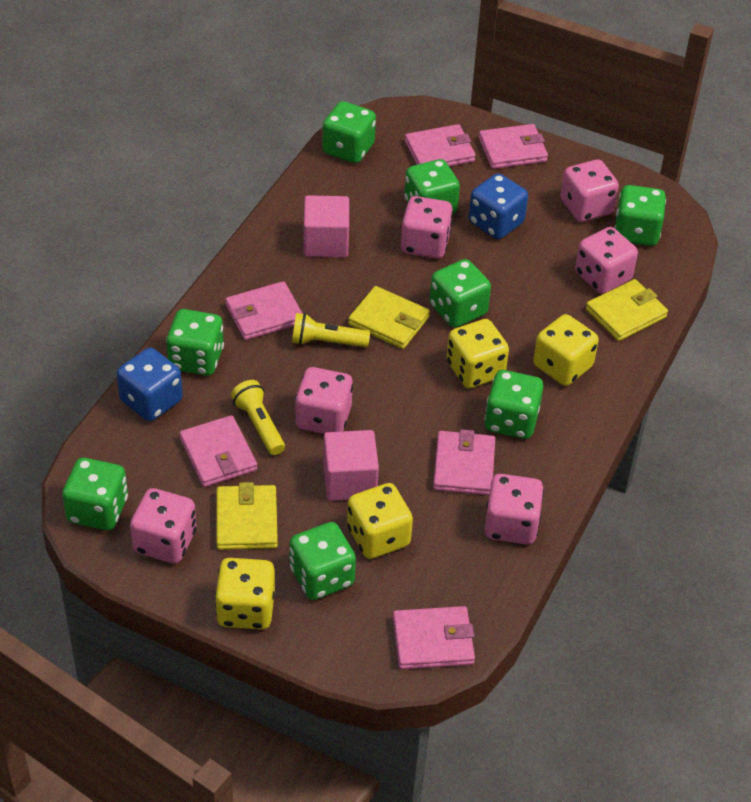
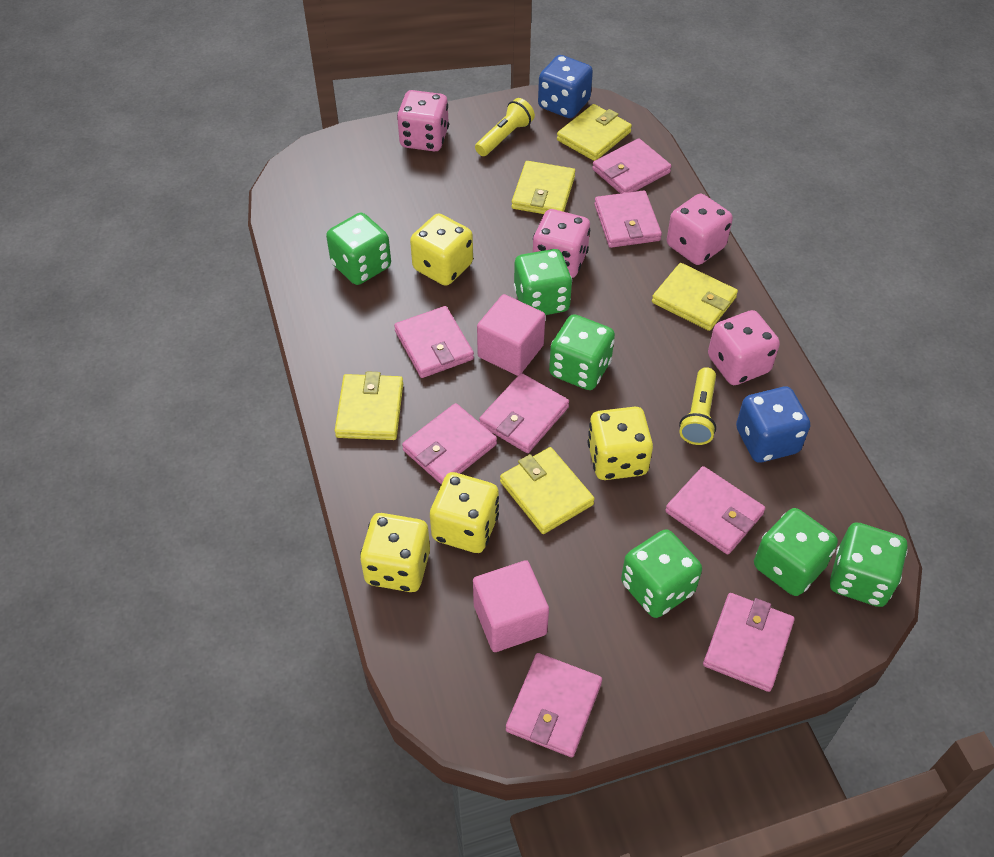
green dice: 8 -> 6
pink dice: 6 -> 4
pink wallet: 6 -> 8
yellow wallet: 3 -> 5

